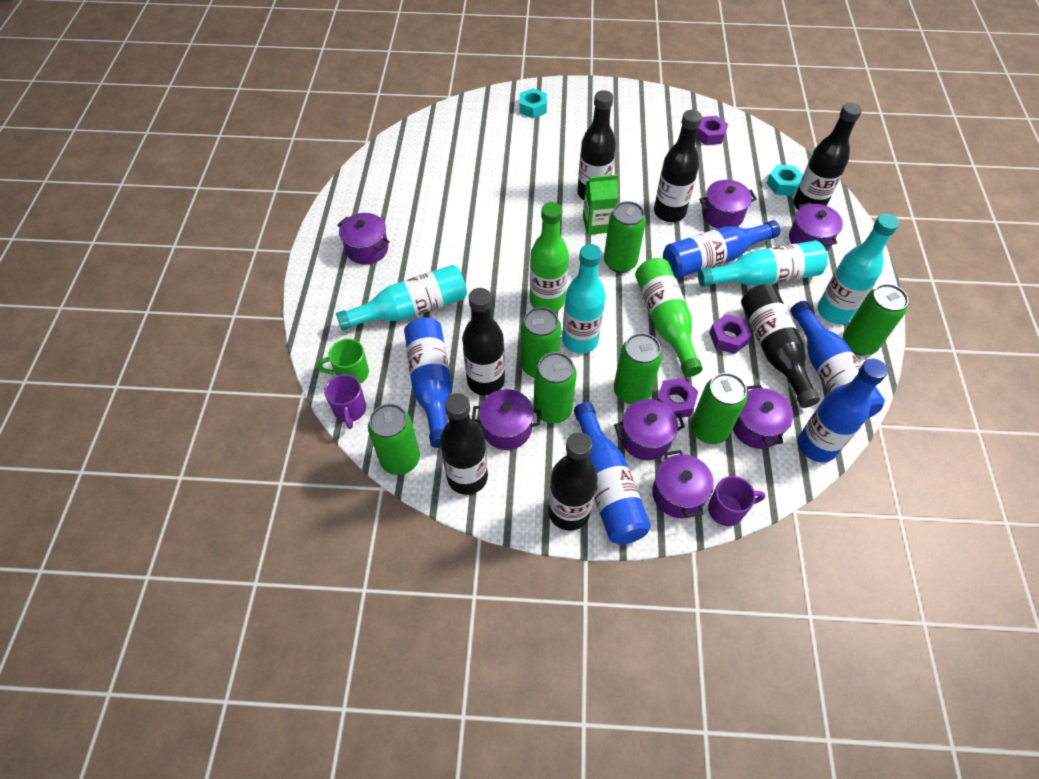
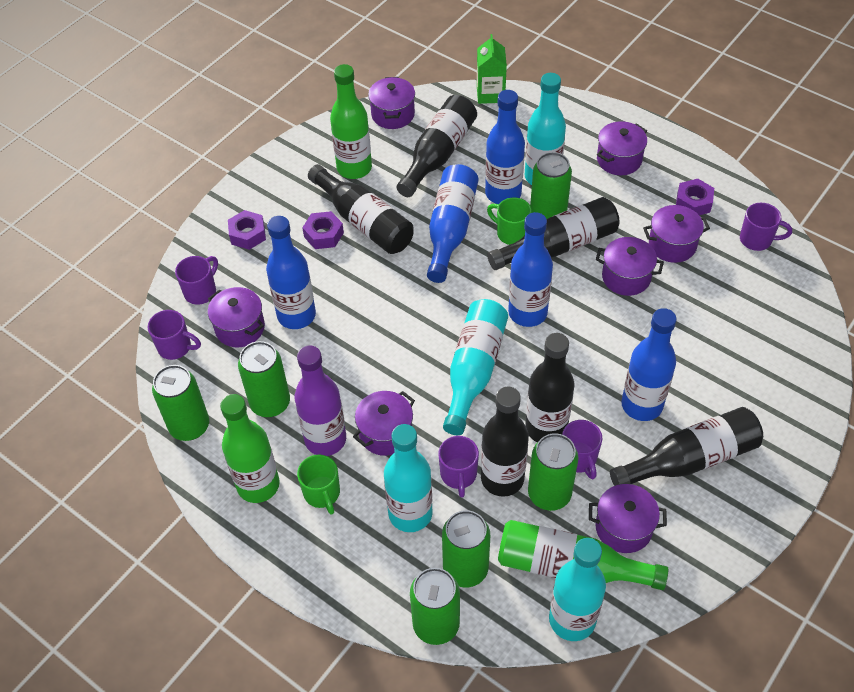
black bottle: 7 -> 6
green bottle: 2 -> 3
green can: 7 -> 6
green mug: 1 -> 2
purple bottle: 0 -> 1
purple mug: 2 -> 5
turquoise nut: 2 -> 0

